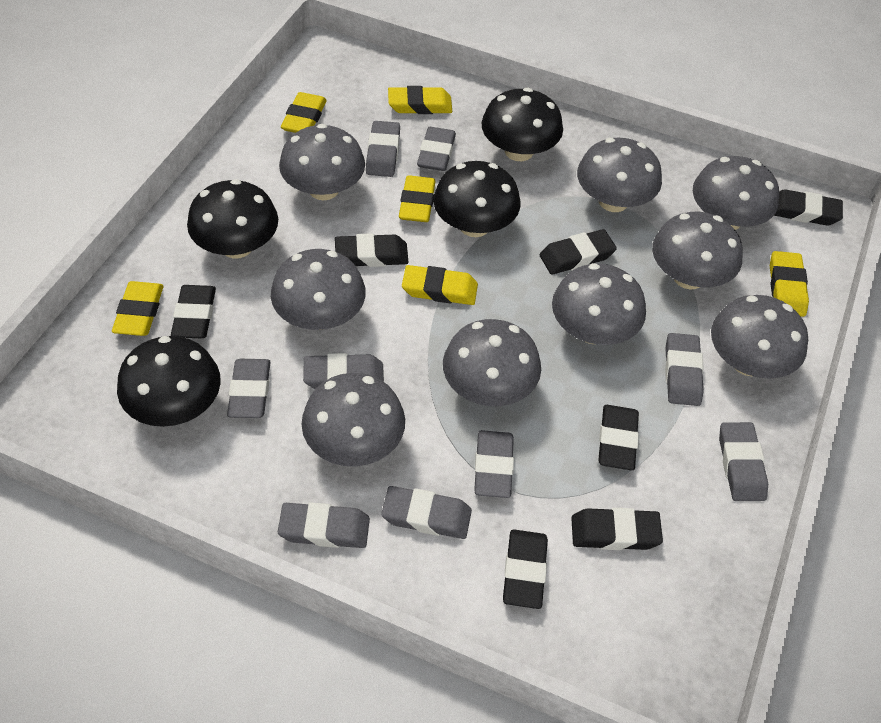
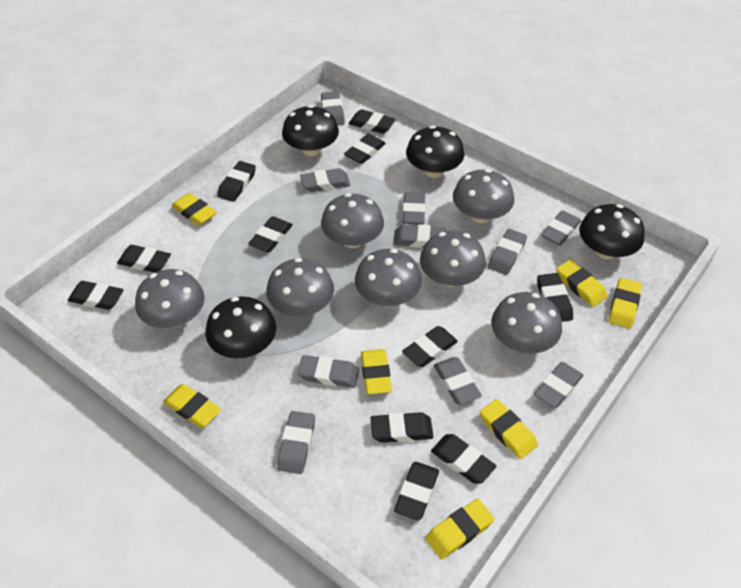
black eraser: 7 -> 11
grey eraser: 9 -> 10
grey mushroom: 9 -> 7
yellow eraser: 6 -> 7

